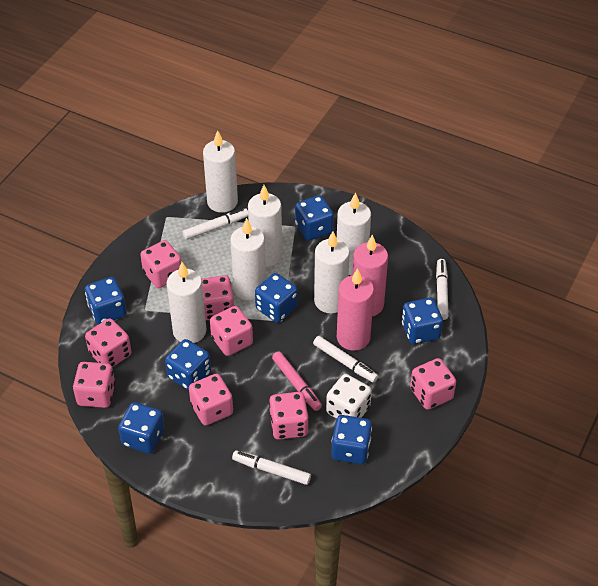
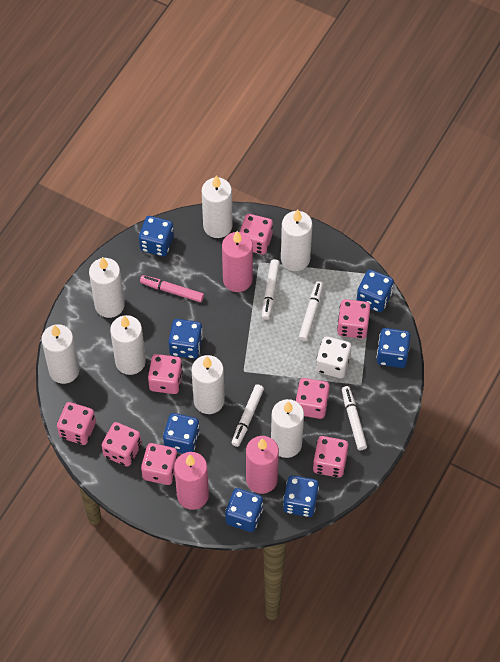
pink candle: 2 -> 3
white candle: 6 -> 7

